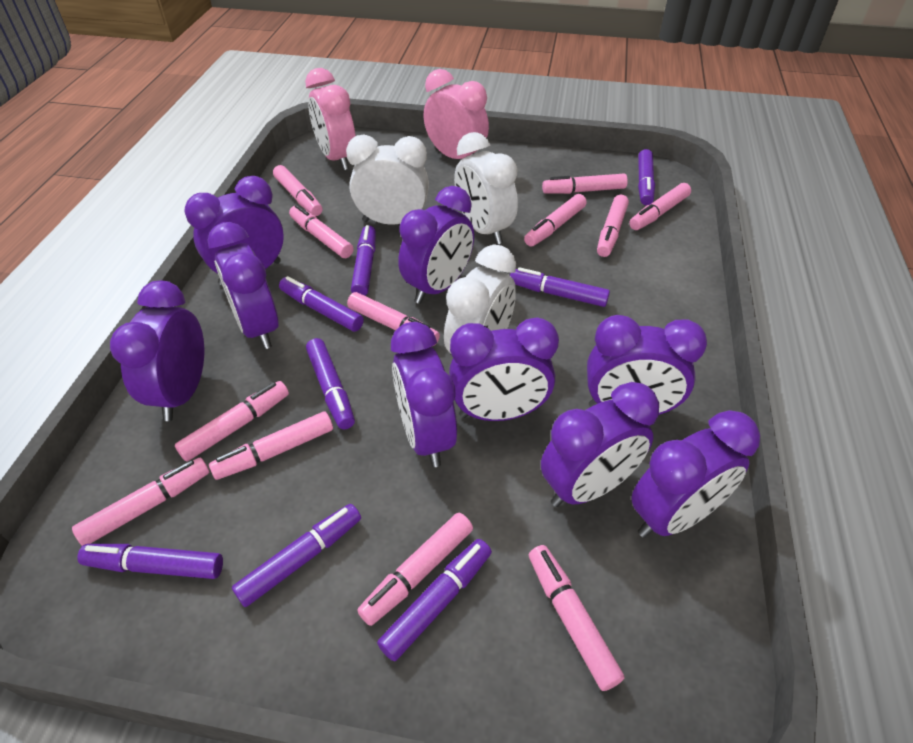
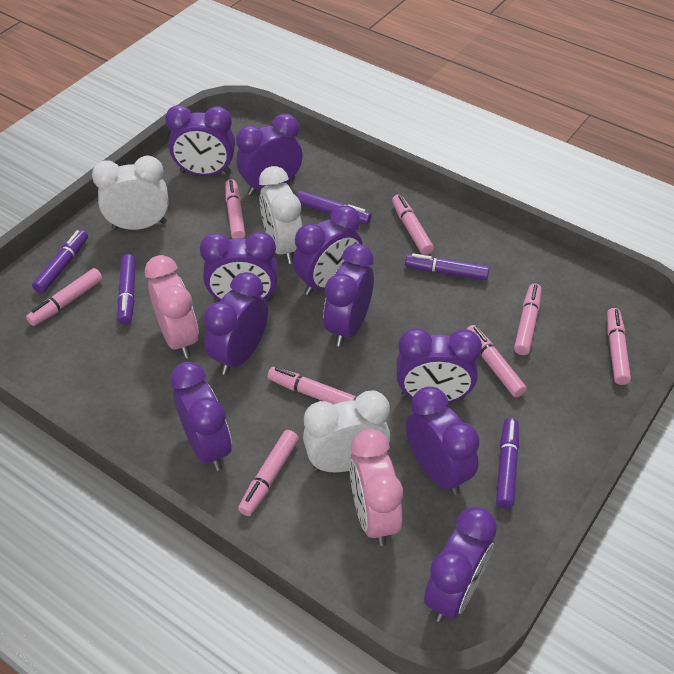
pink marker: 12 -> 8
purple clock: 9 -> 10
purple marker: 8 -> 5

